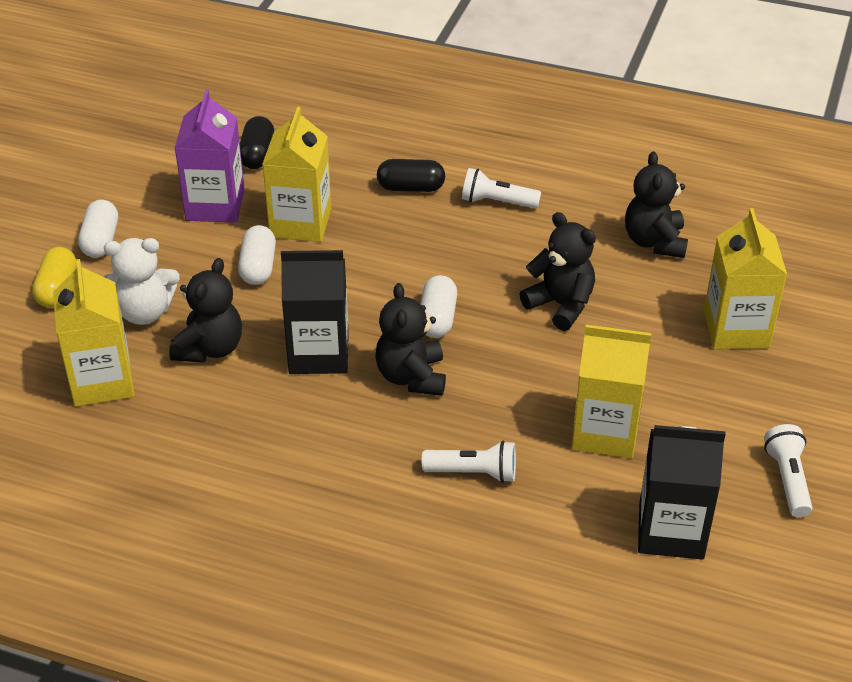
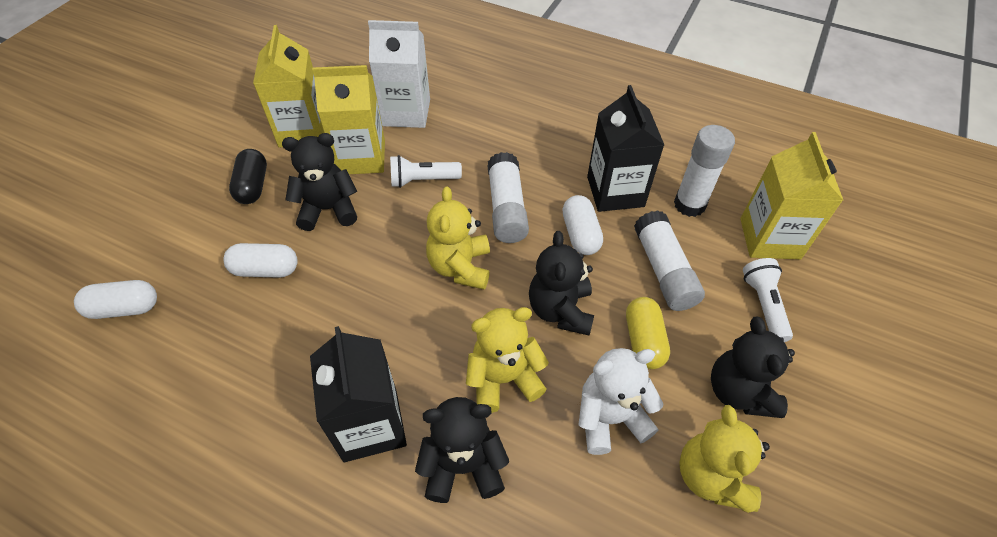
black capsule: 2 -> 1
purple carton: 1 -> 0
white carton: 0 -> 1
white flashlight: 3 -> 2
white glue stick: 0 -> 3
yellow carton: 4 -> 3
yellow teddy bear: 0 -> 3

